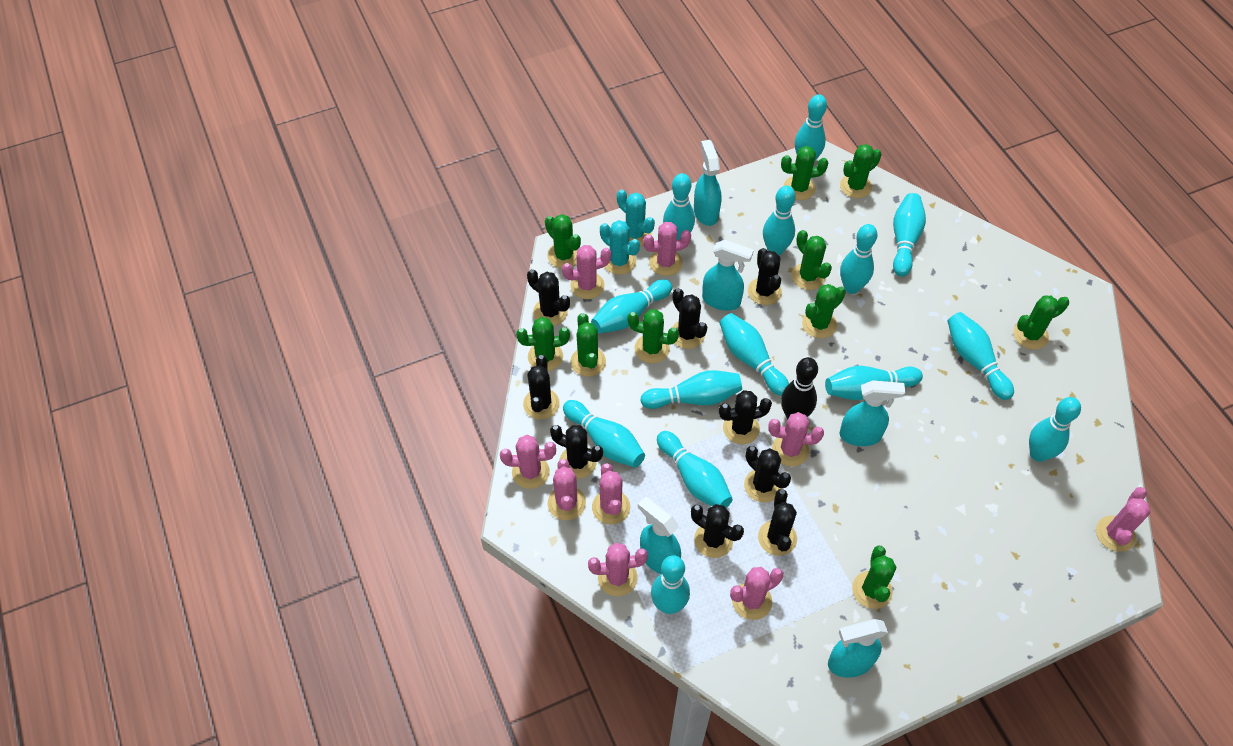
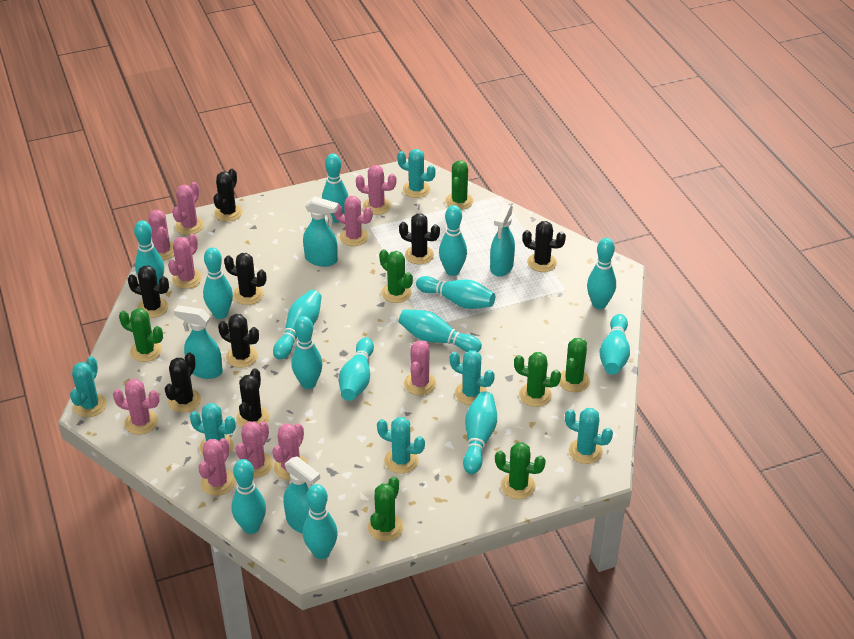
black bowling pin: 1 -> 0
black cactus: 9 -> 8
green cactus: 10 -> 7
pink cactus: 9 -> 10
turquoise cactus: 2 -> 6
turquoise spray bottle: 5 -> 4

